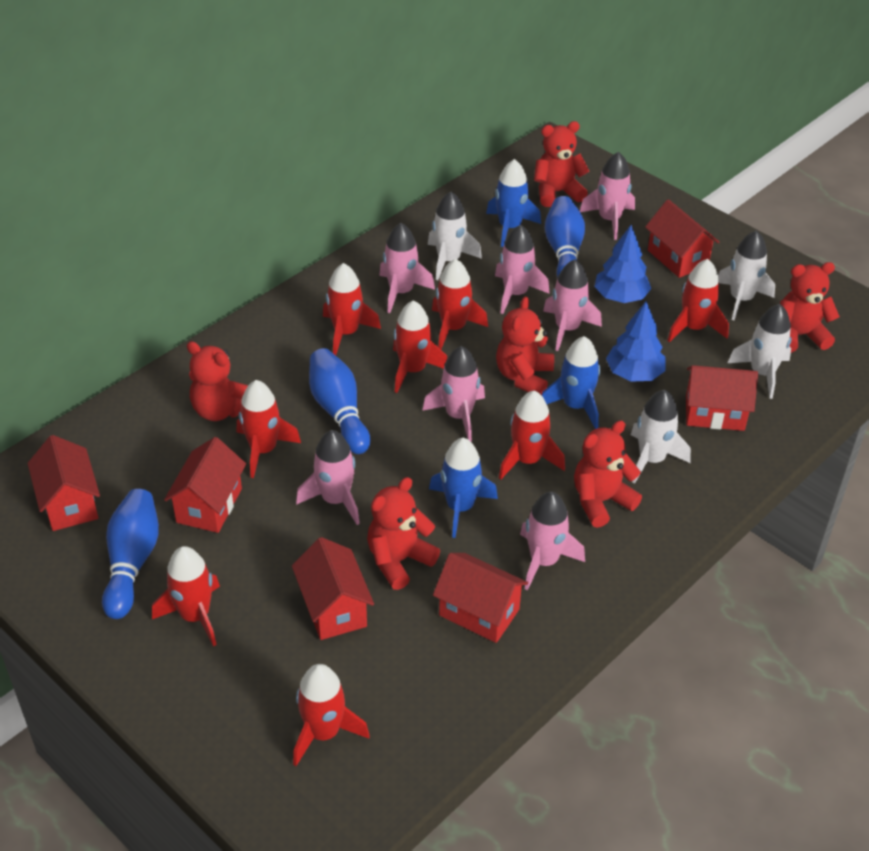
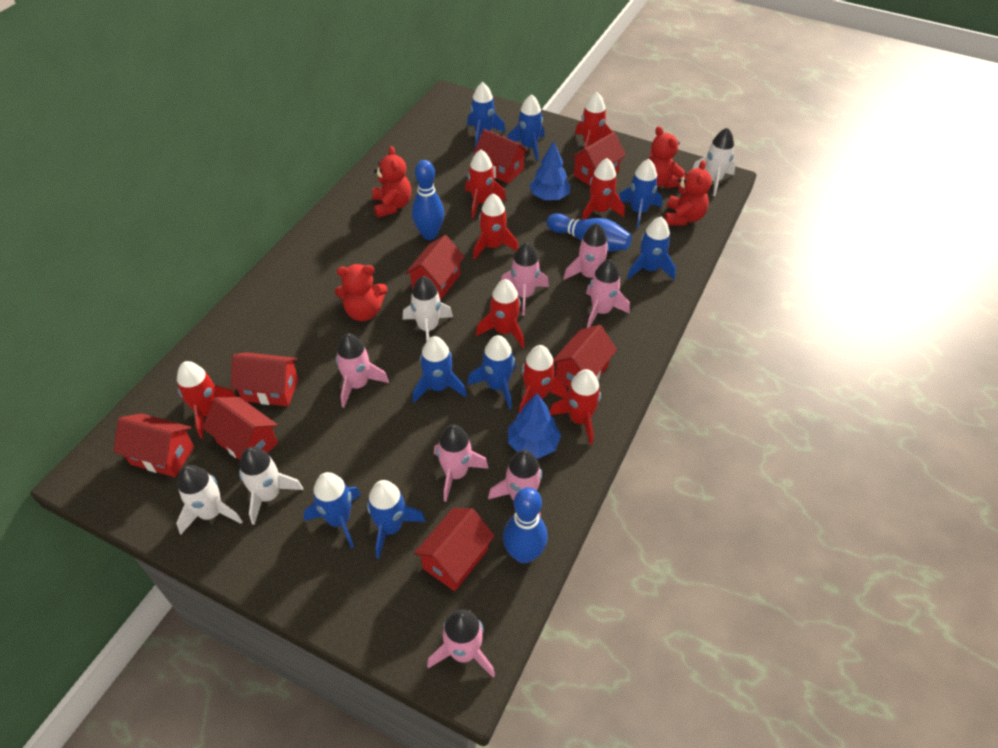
blue rocket: 3 -> 8
red house: 6 -> 8
red teddy bear: 6 -> 4

